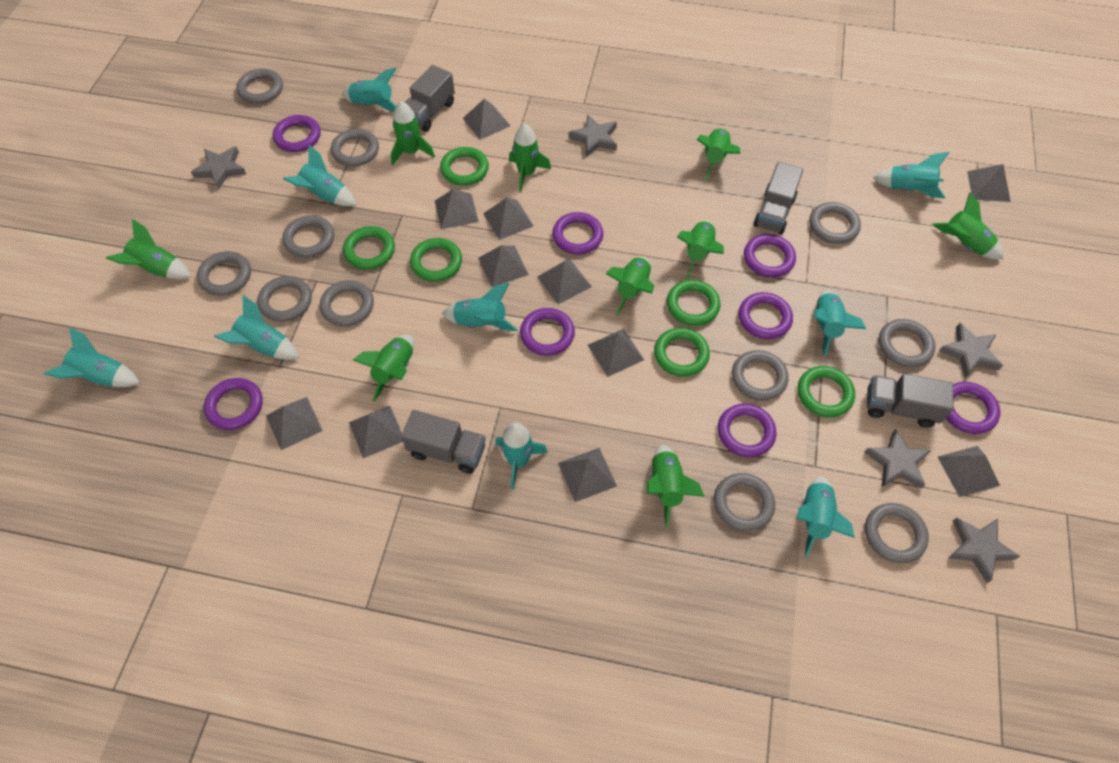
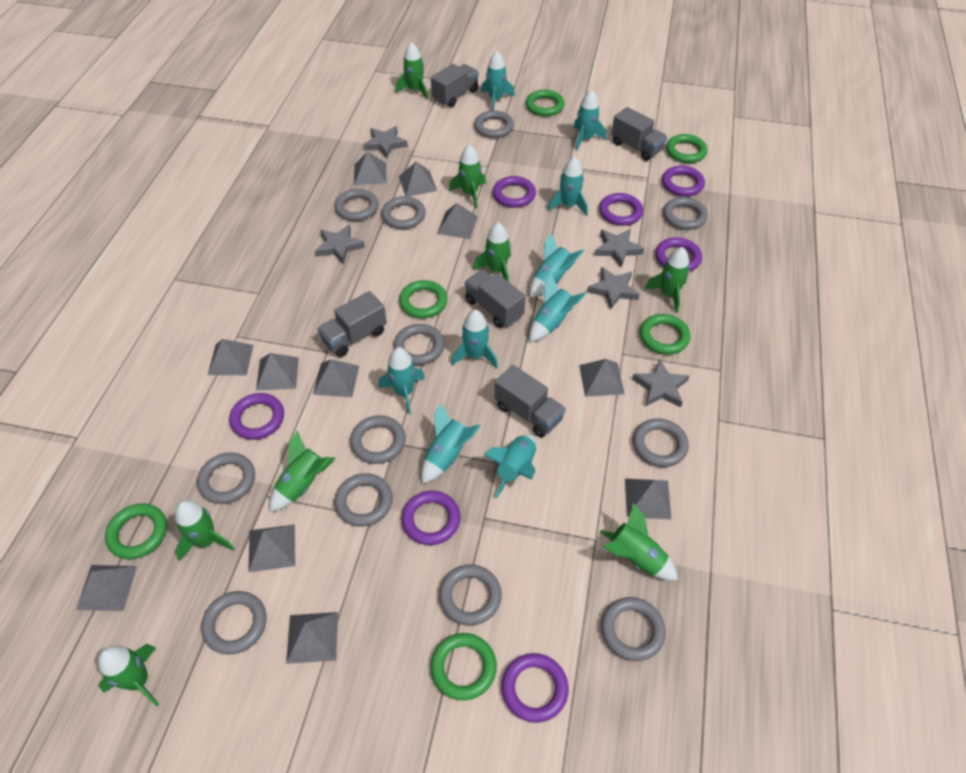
green rocket: 9 -> 8
grey ring: 11 -> 12
grey truck: 4 -> 5
purple ring: 8 -> 7

